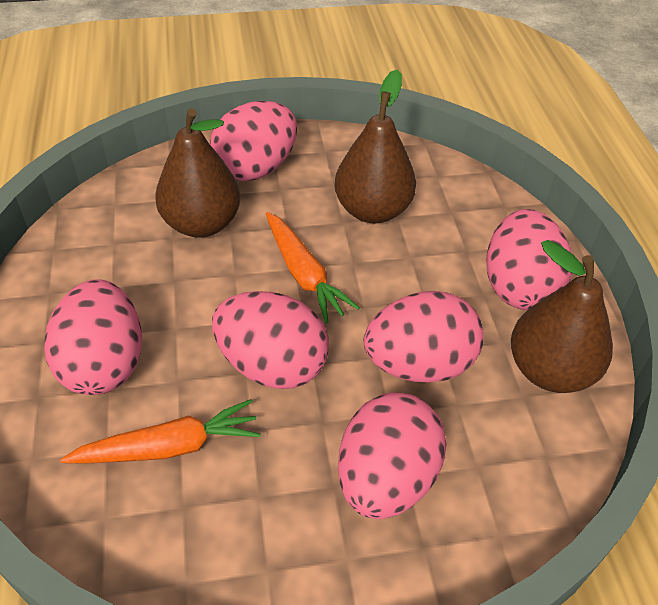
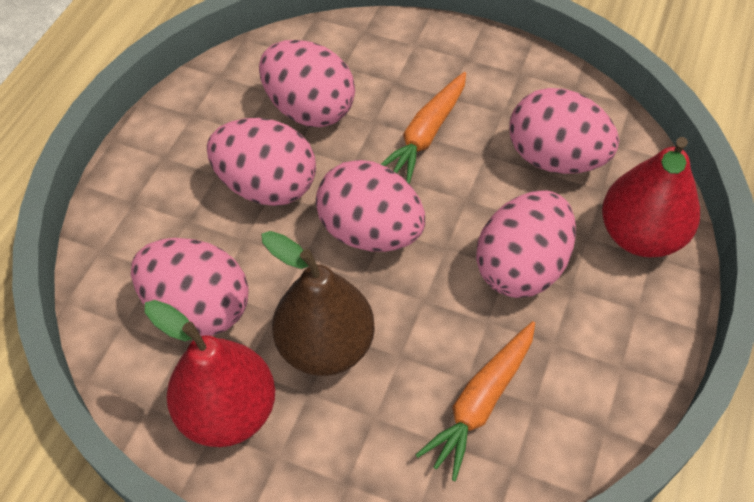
brown pear: 3 -> 1
red pear: 0 -> 2

